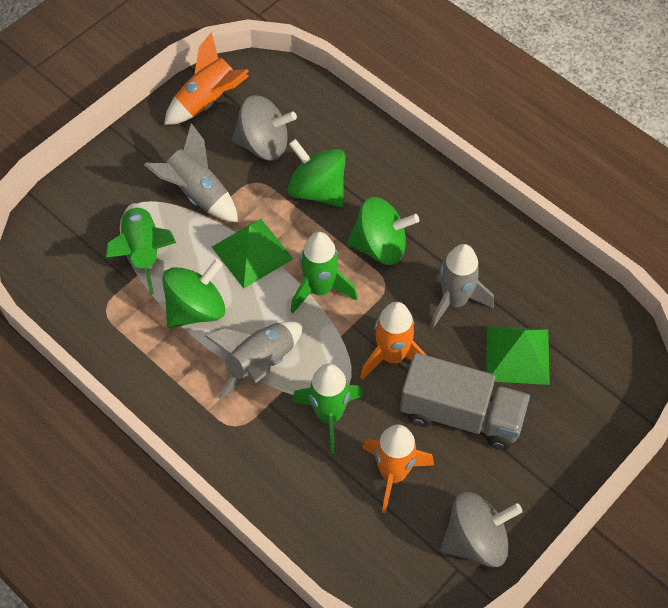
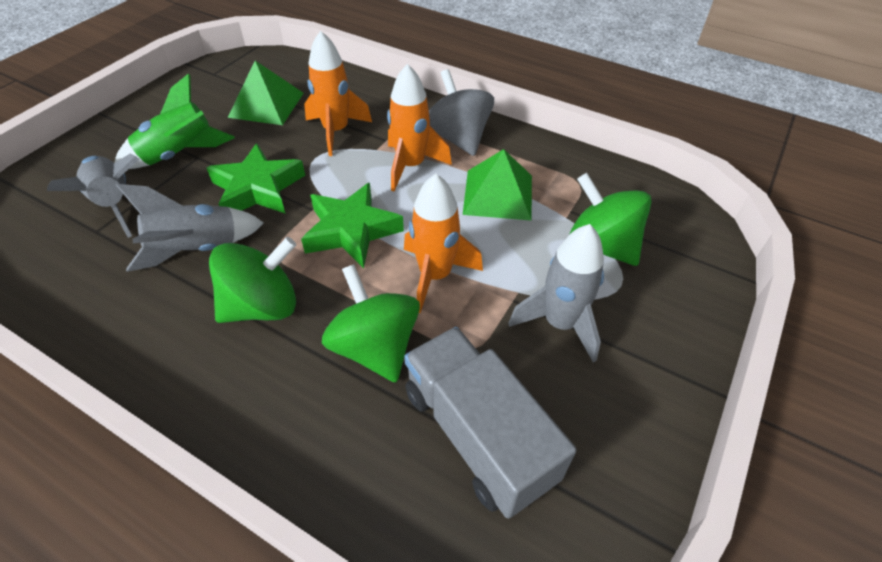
green rocket: 3 -> 1
green star: 0 -> 2
grey spinning top: 2 -> 1

